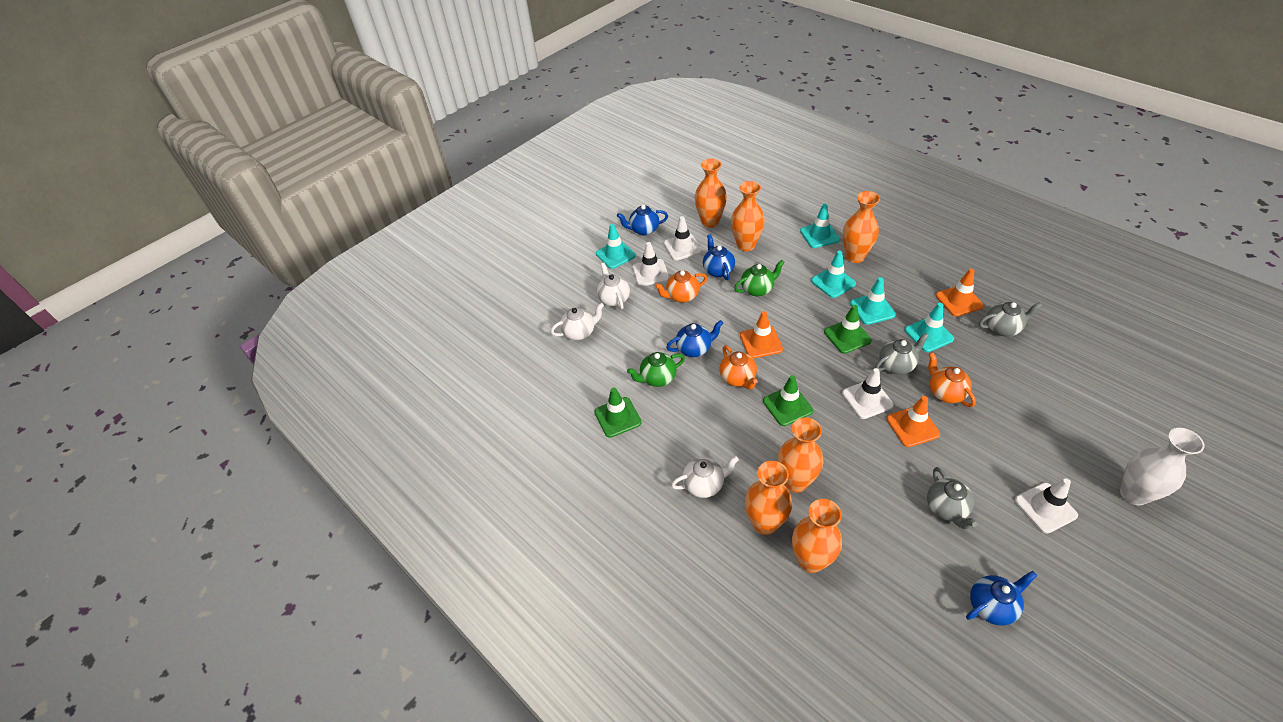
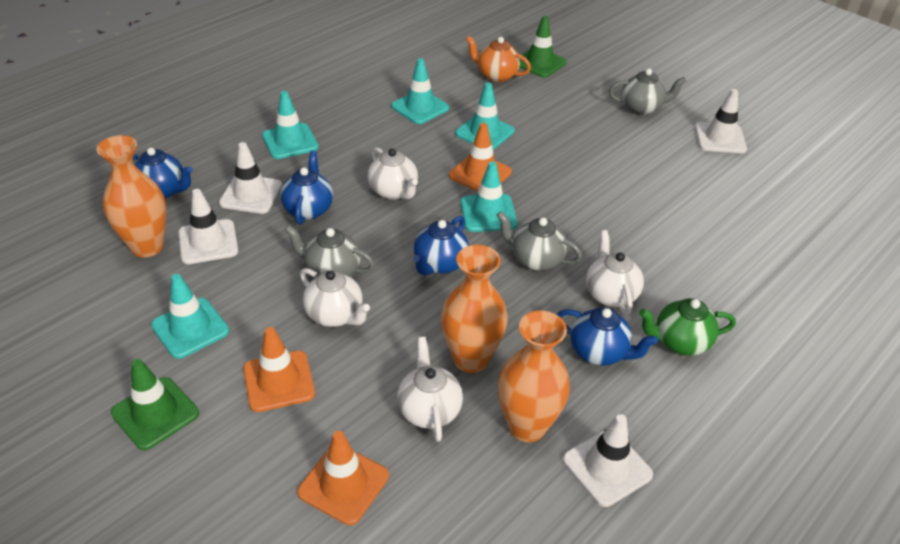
green teapot: 2 -> 1
green traffic cone: 3 -> 2
orange teapot: 3 -> 1
orange vase: 6 -> 3
white teapot: 3 -> 4
white vase: 1 -> 0

